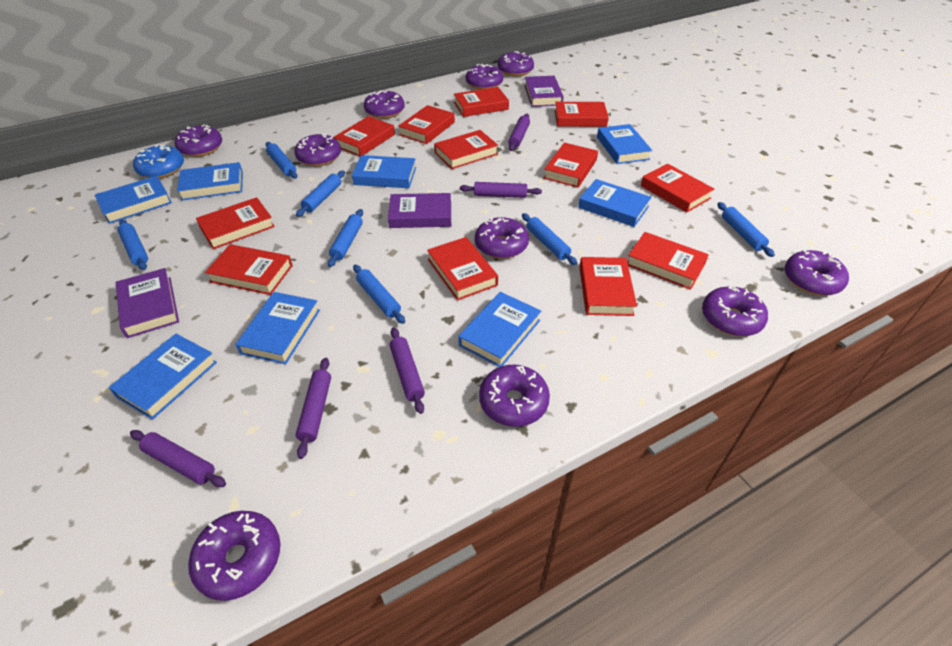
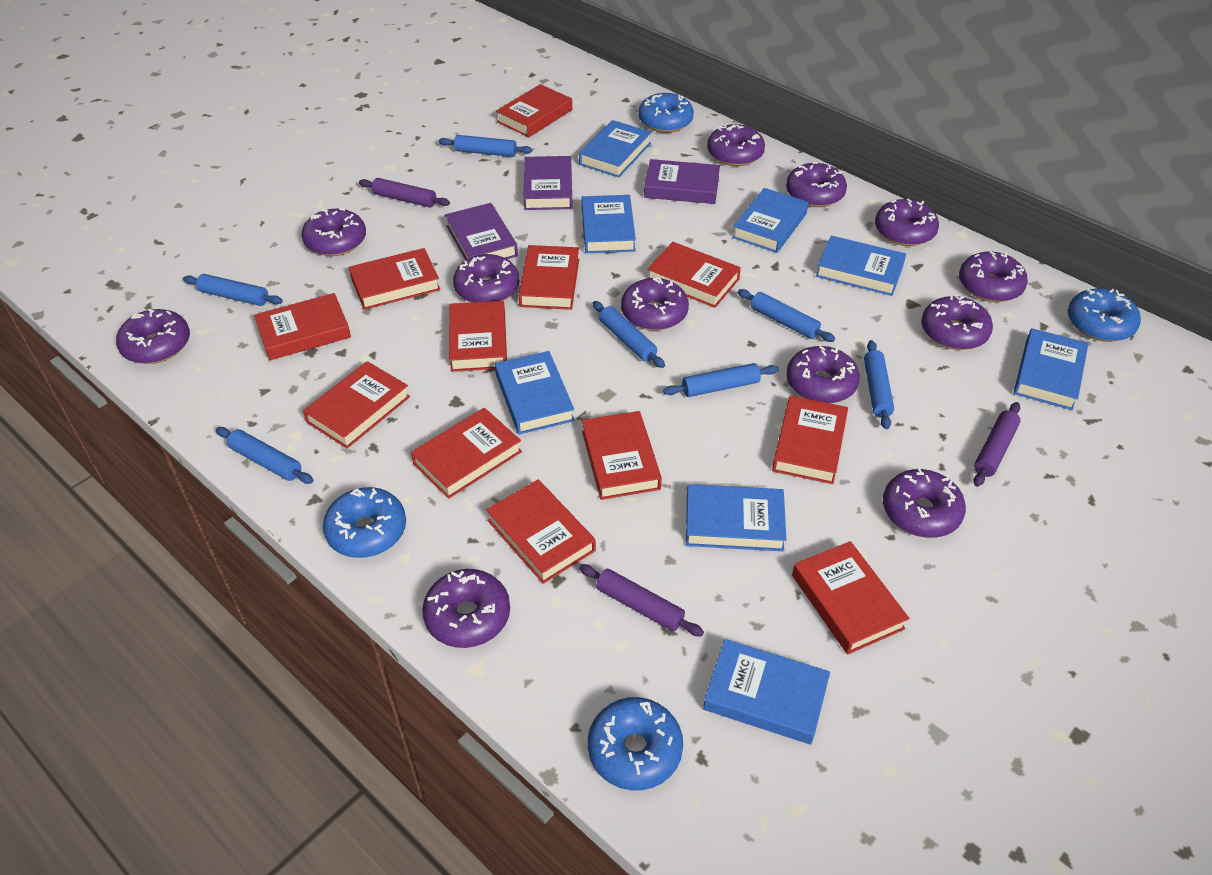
blue donut: 1 -> 4
purple donut: 10 -> 12
purple rolling pin: 5 -> 3

